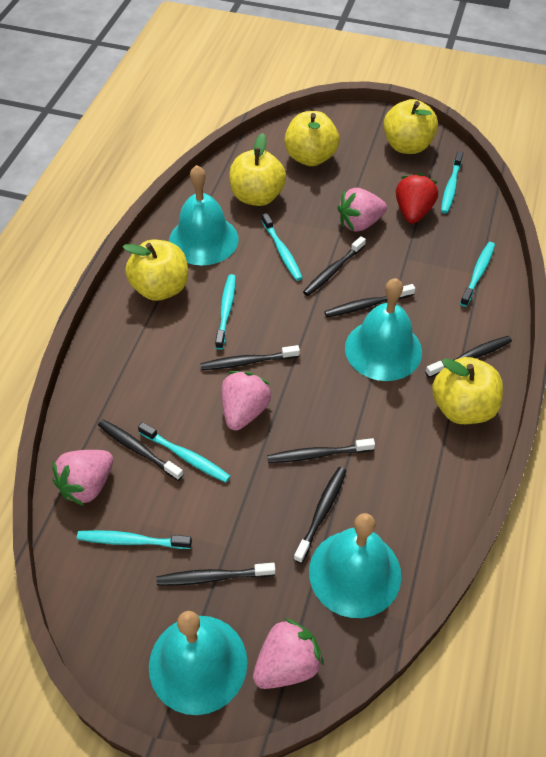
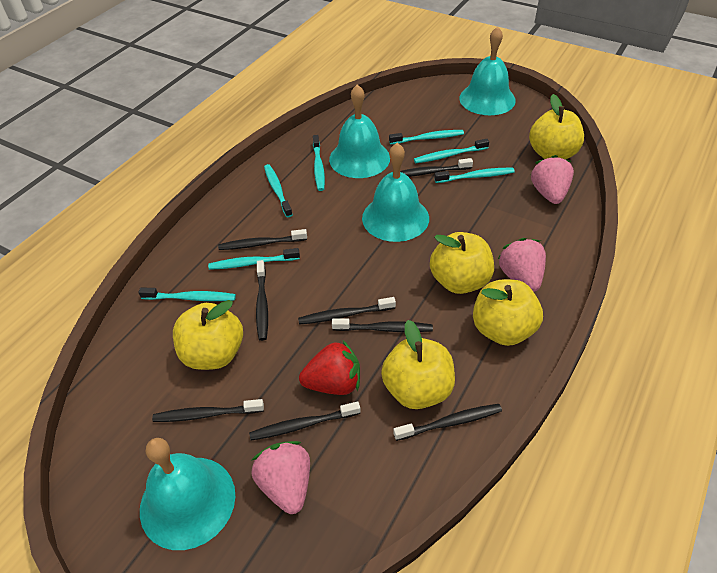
pink strawberry: 4 -> 3
turquoise toothbrush: 6 -> 7

